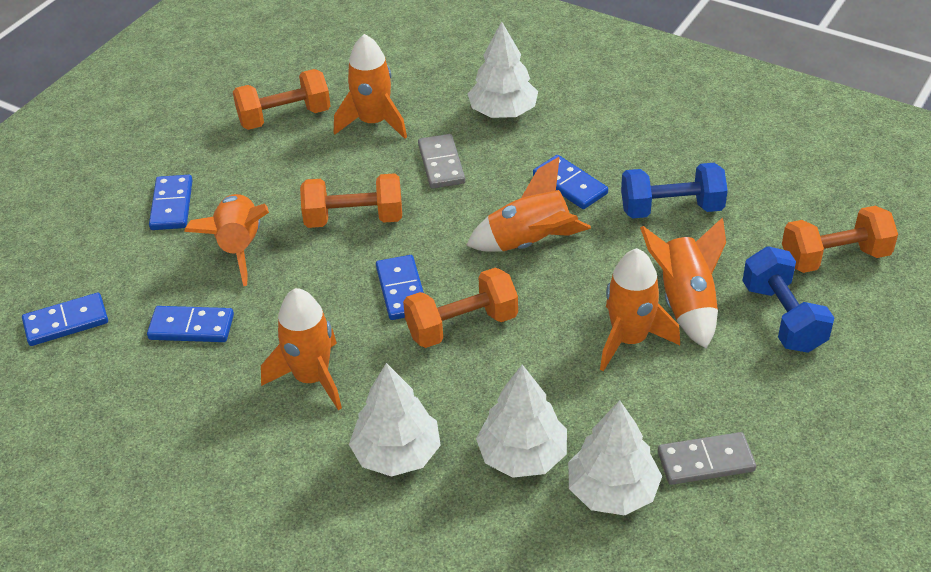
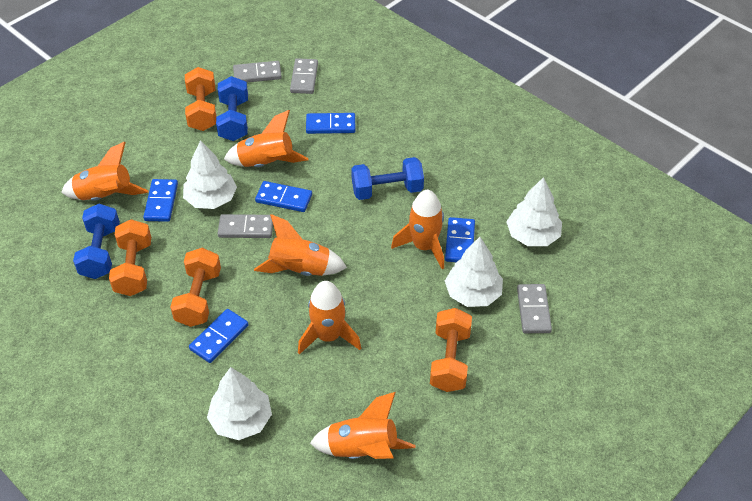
blue dumbbell: 2 -> 3
grey domino: 2 -> 4

